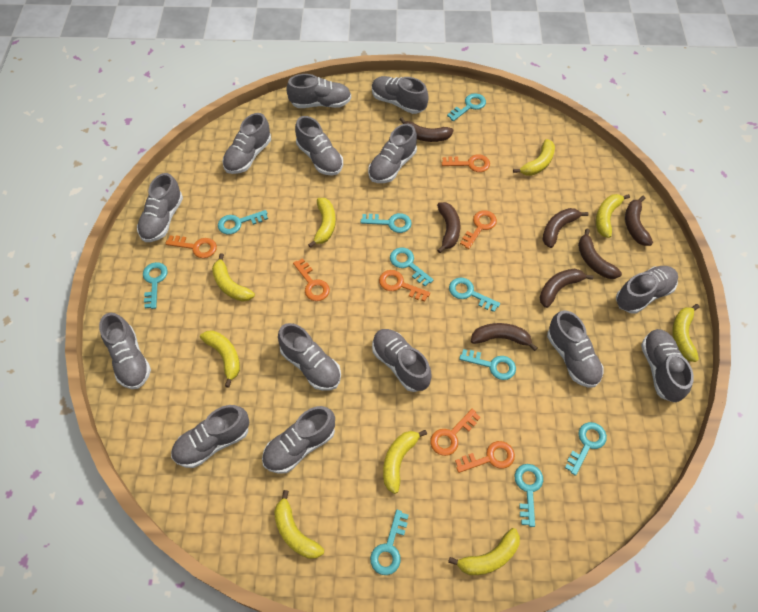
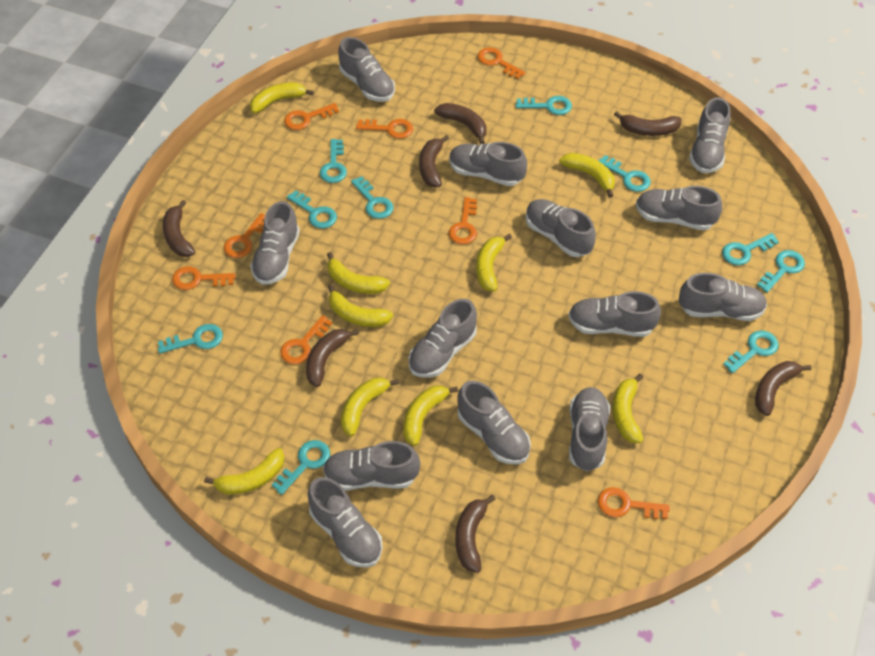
grey shoe: 14 -> 13
orange key: 7 -> 8

